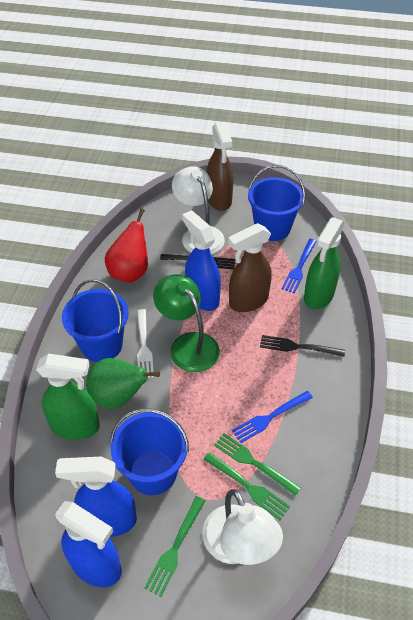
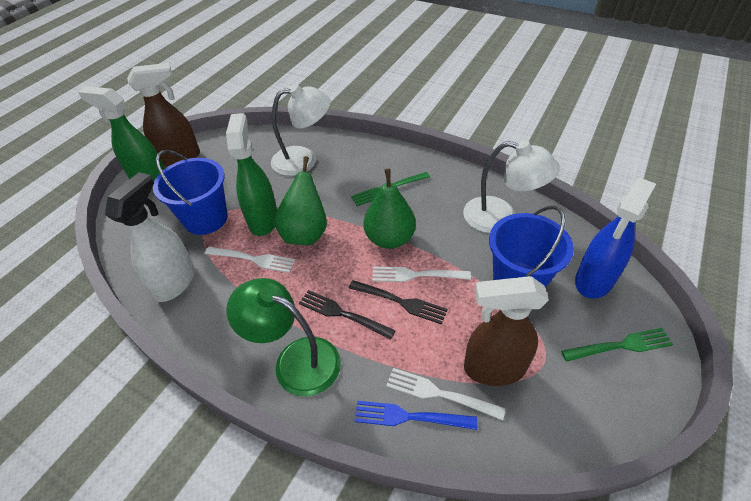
blue bucket: 3 -> 2
blue fork: 2 -> 1
blue spray bottle: 3 -> 1
green fork: 3 -> 2
green pear: 1 -> 2
red pear: 1 -> 0
white fork: 1 -> 3
white spray bottle: 0 -> 1

